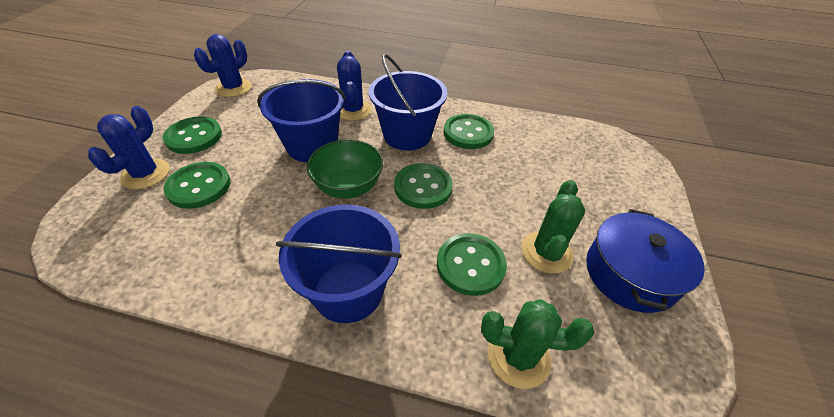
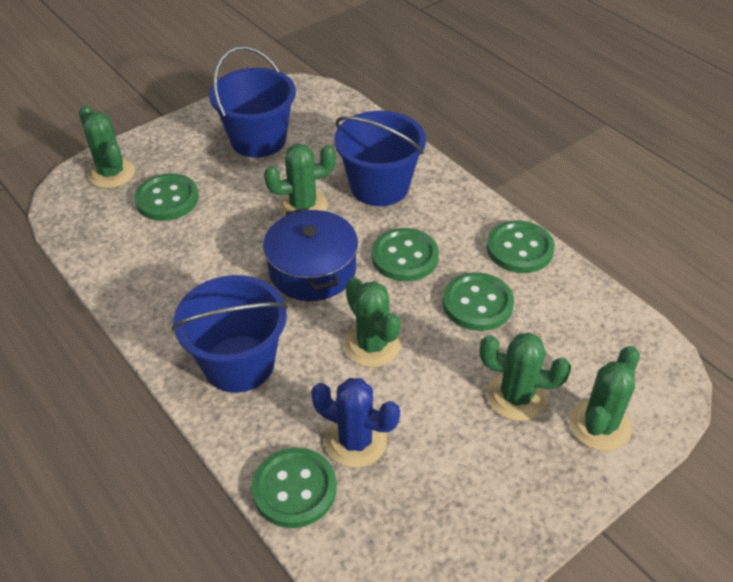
blue cactus: 3 -> 1
green bowl: 1 -> 0
green cactus: 2 -> 5

